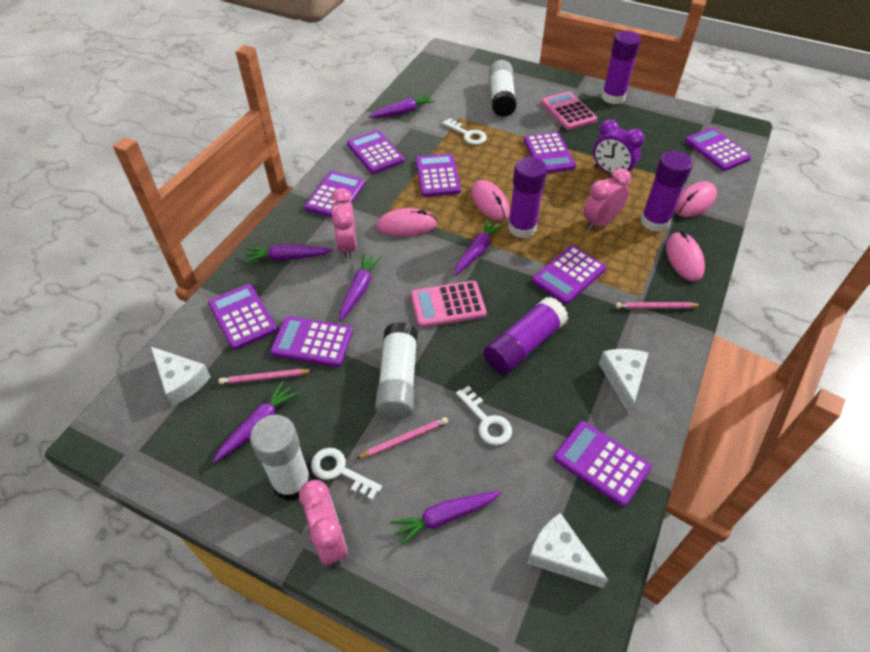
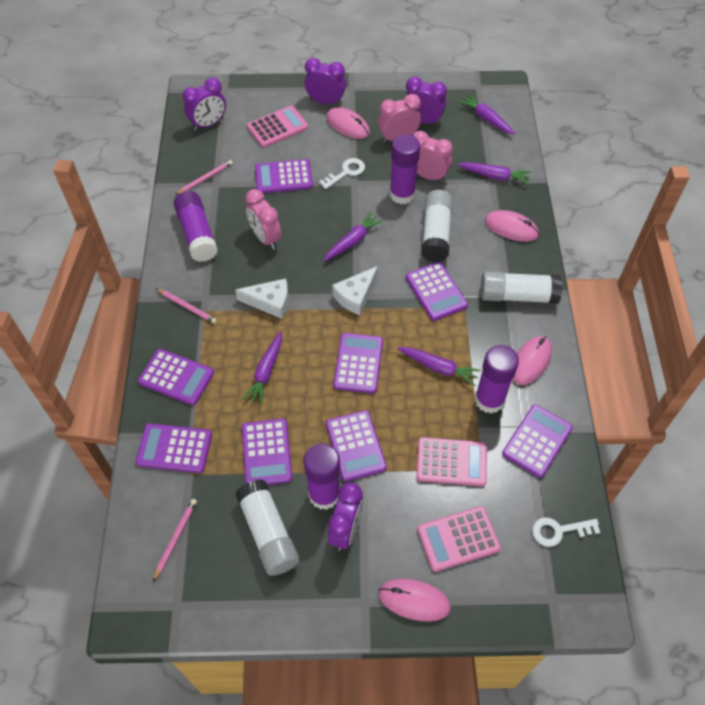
pink calculator: 2 -> 3
purple calculator: 9 -> 8
purple carrot: 6 -> 5
purple clock: 1 -> 4
white cheese: 3 -> 2
white key: 3 -> 2

